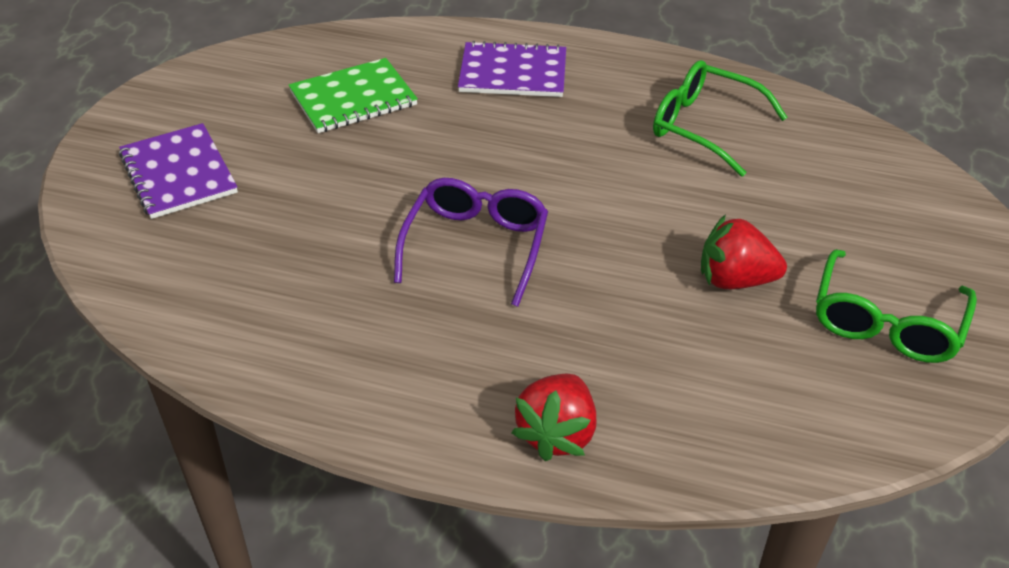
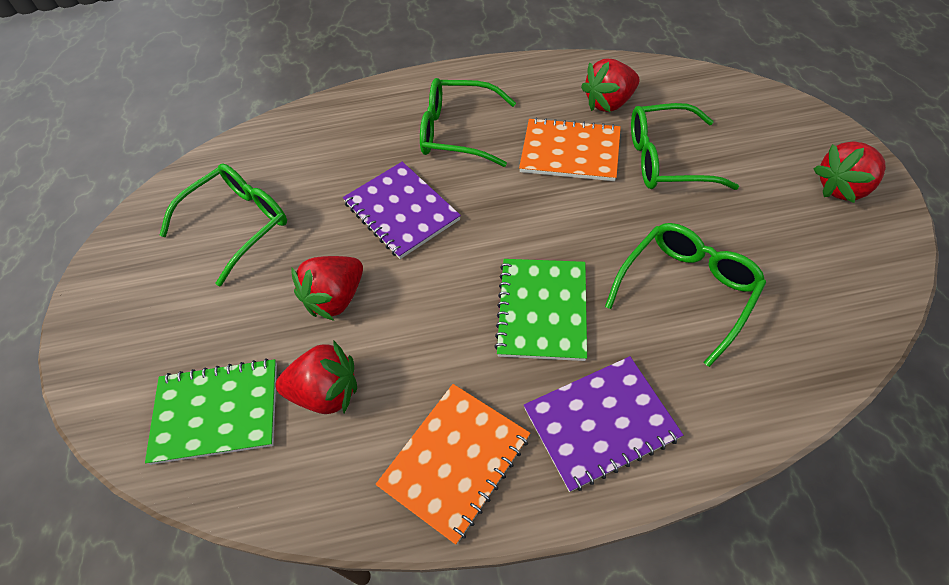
green glasses: 2 -> 4
green notebook: 1 -> 2
orange notebook: 0 -> 2
purple glasses: 1 -> 0
red strawberry: 2 -> 4

